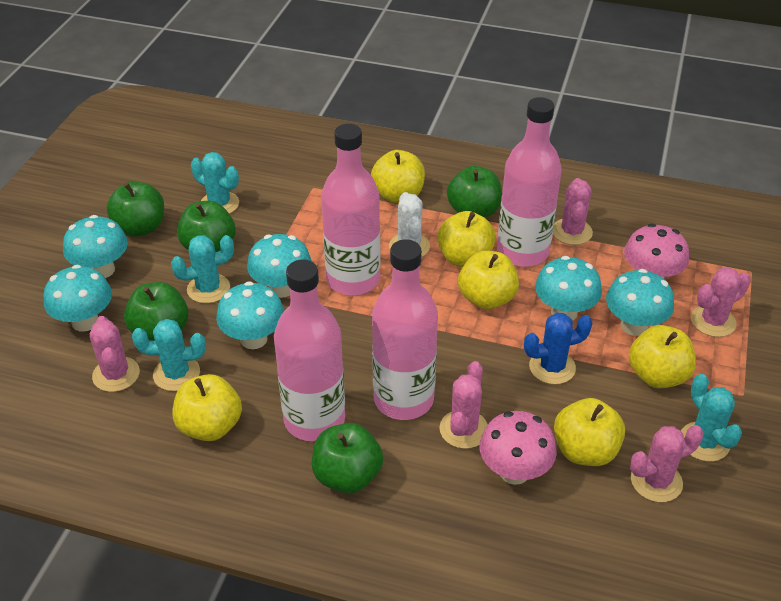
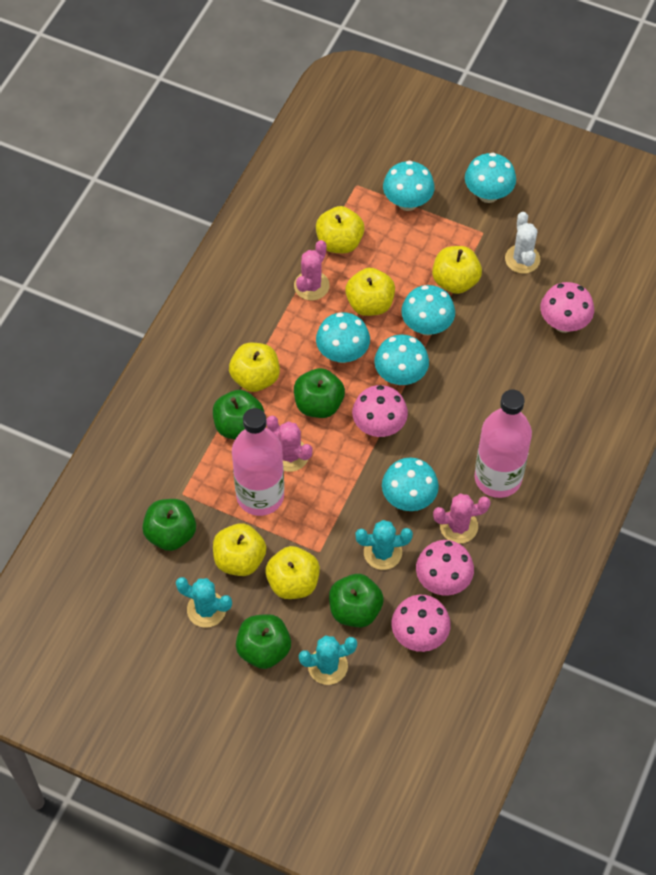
blue cactus: 1 -> 0
pink bottle: 4 -> 2
pink cactus: 5 -> 3
pink mushroom: 2 -> 4
turquoise cactus: 4 -> 3

